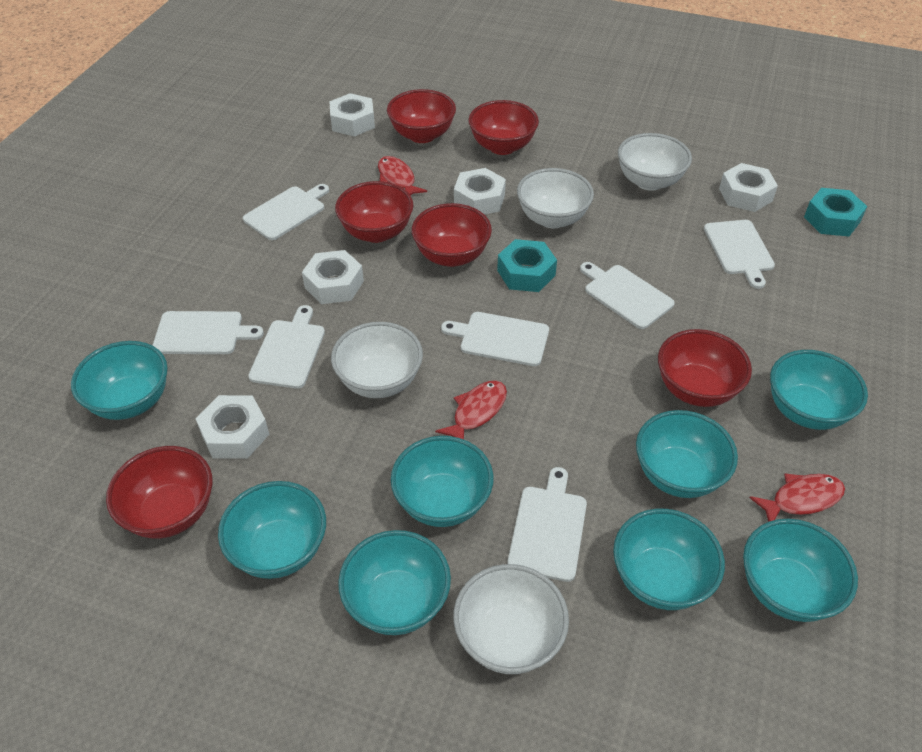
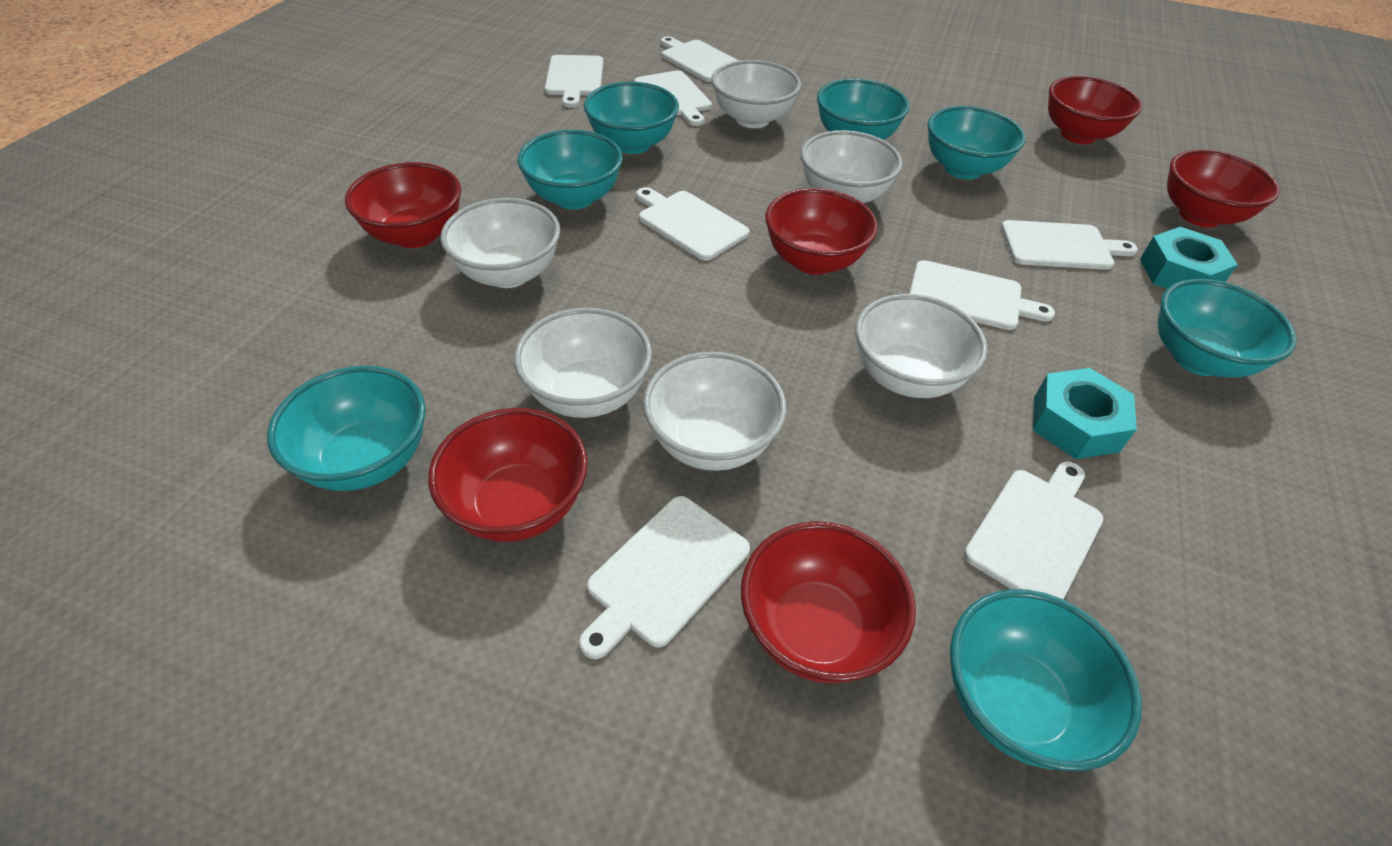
red fish: 3 -> 0
turquoise bowl: 8 -> 7
white bowl: 4 -> 6
white cutting board: 7 -> 8
white nut: 5 -> 0

